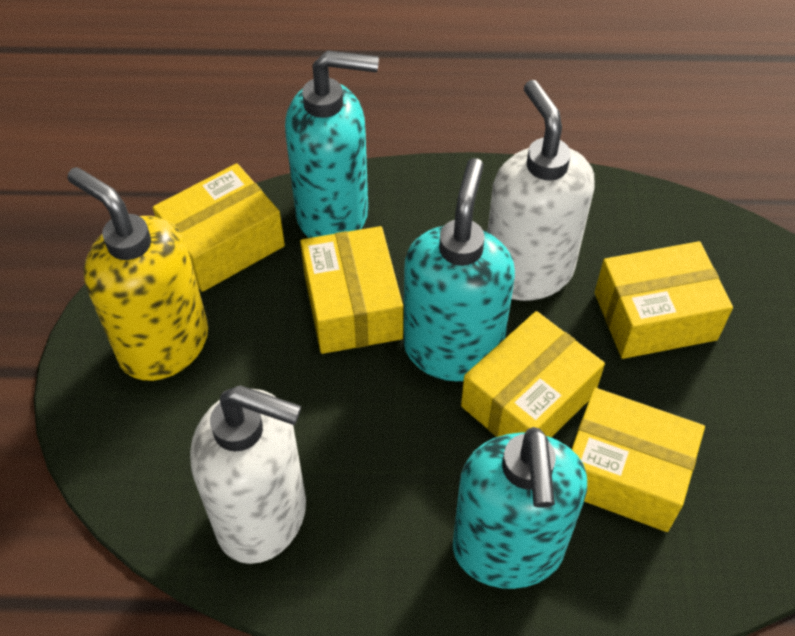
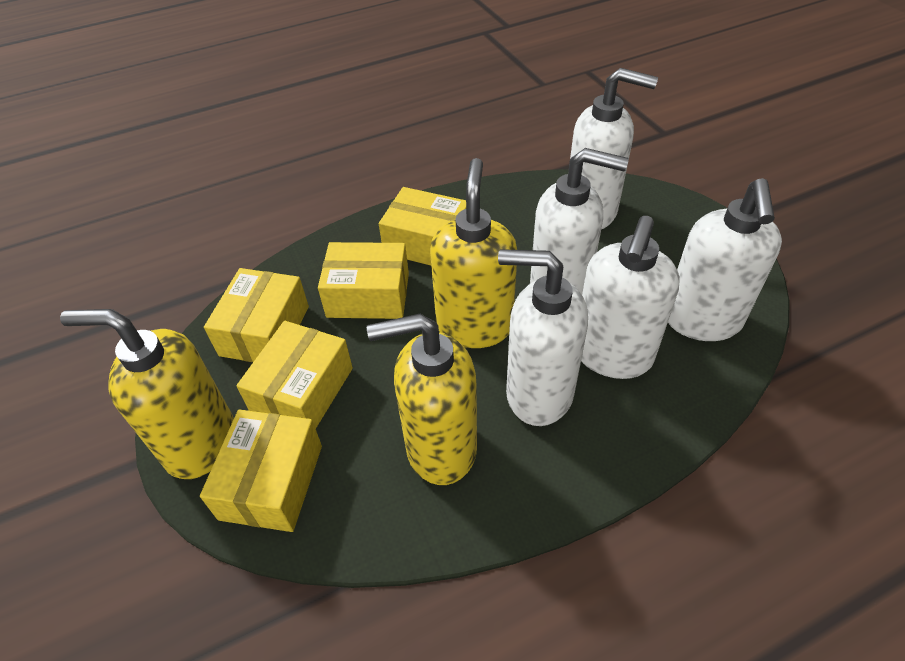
turquoise soap dispenser: 3 -> 0
white soap dispenser: 2 -> 5
yellow soap dispenser: 1 -> 3

